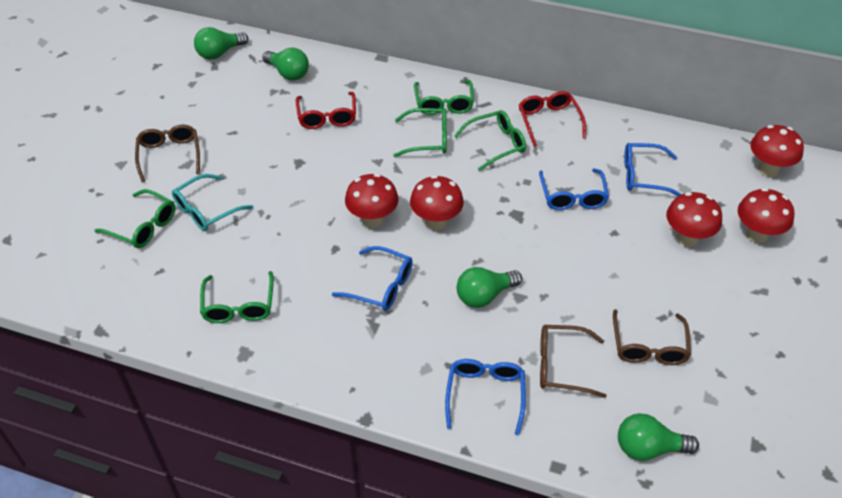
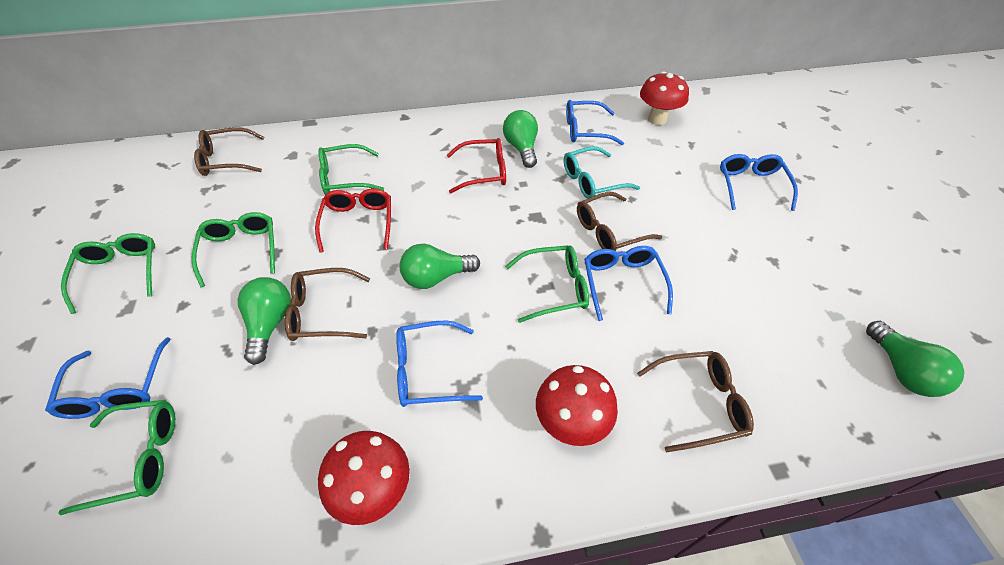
blue glasses: 4 -> 5
brown glasses: 3 -> 4
red mushroom: 5 -> 3

